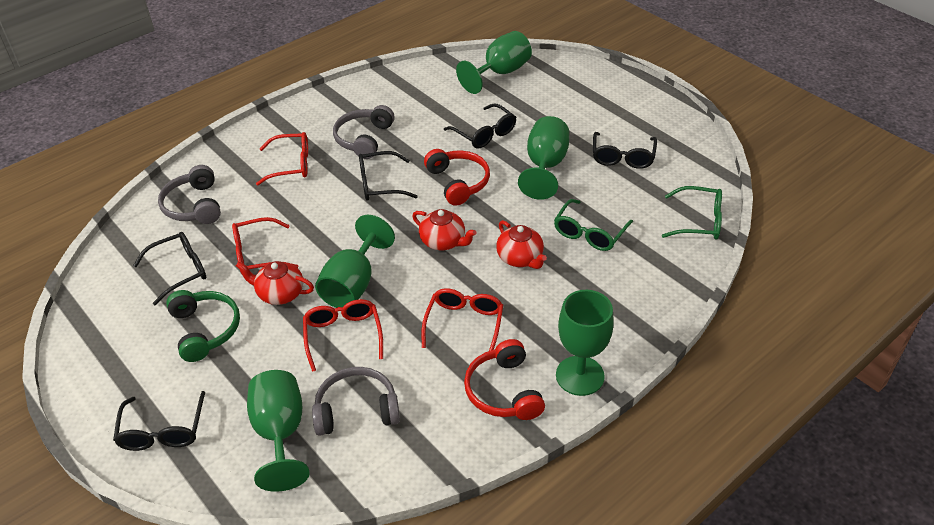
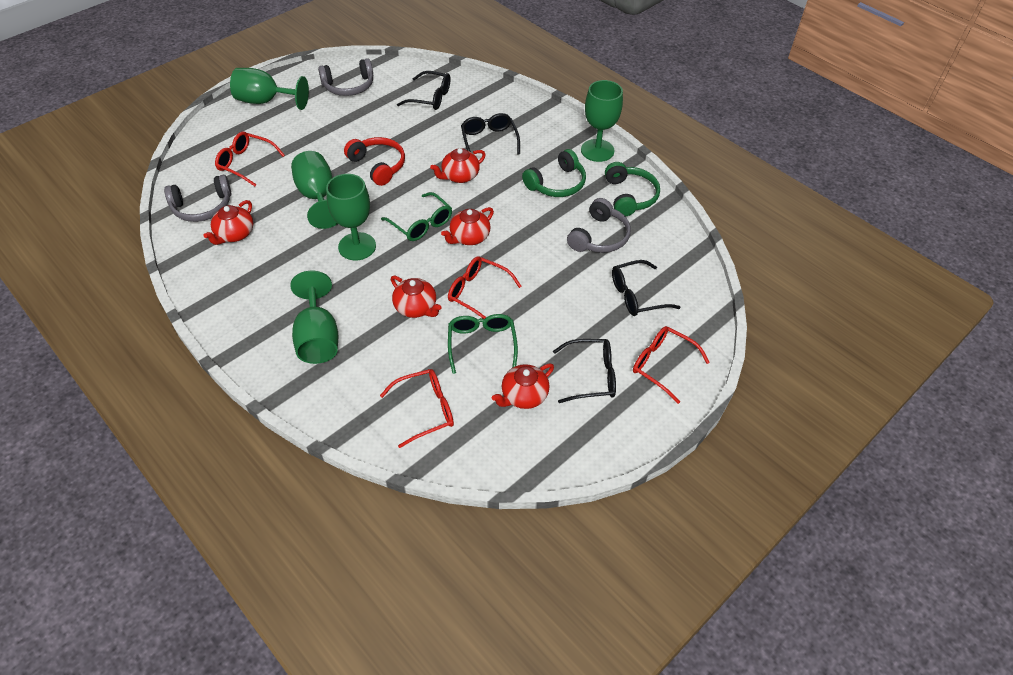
black glasses: 5 -> 4
green headphones: 1 -> 2
red headphones: 2 -> 1
red teapot: 3 -> 5

